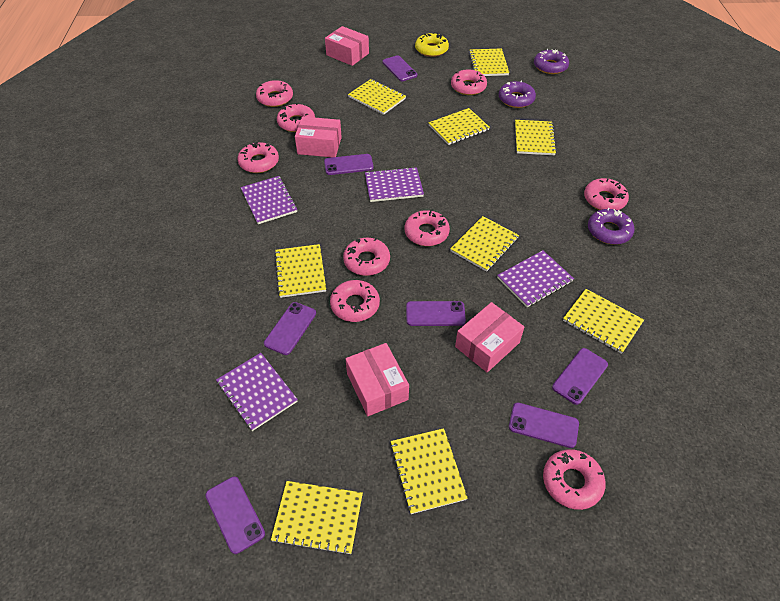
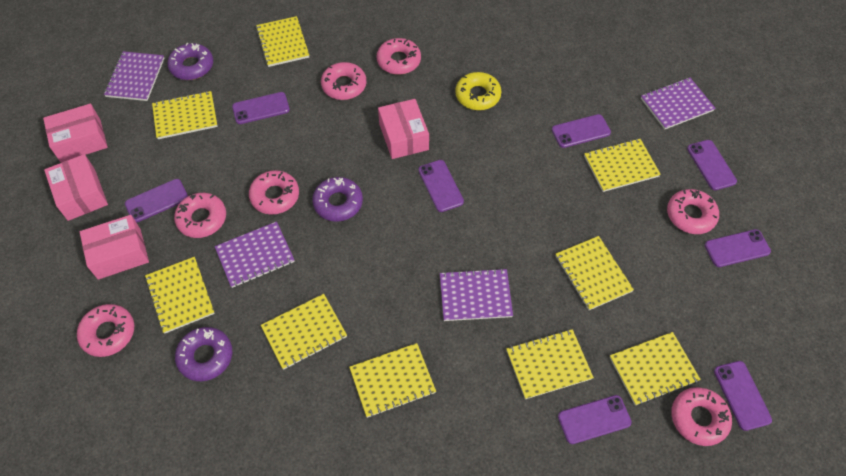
pink donut: 9 -> 7
purple phone: 7 -> 8

